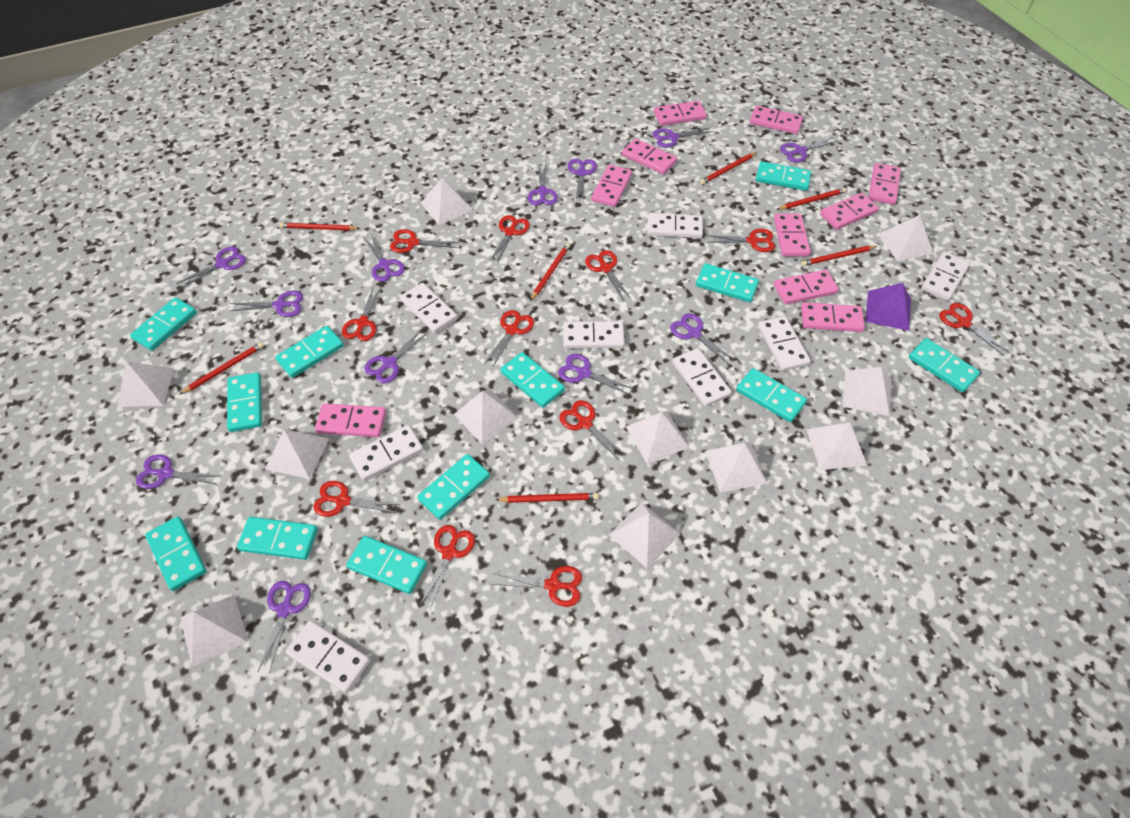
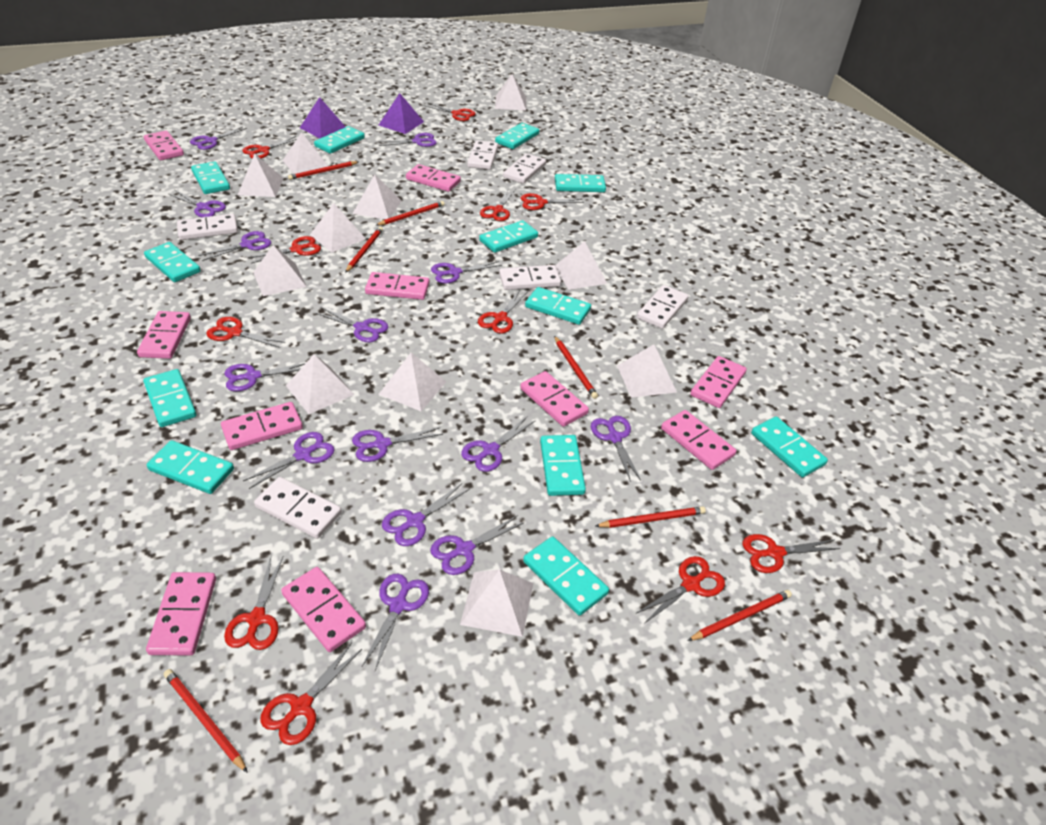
purple pyramid: 1 -> 2
purple scissors: 12 -> 14
white domino: 8 -> 6

